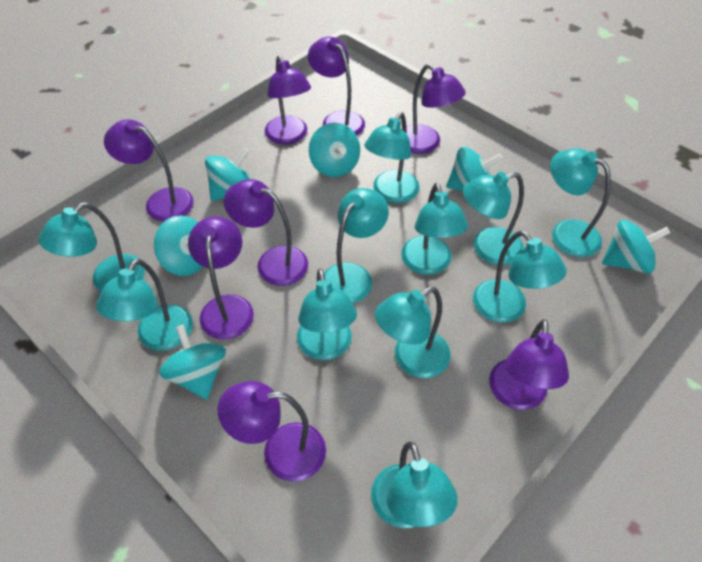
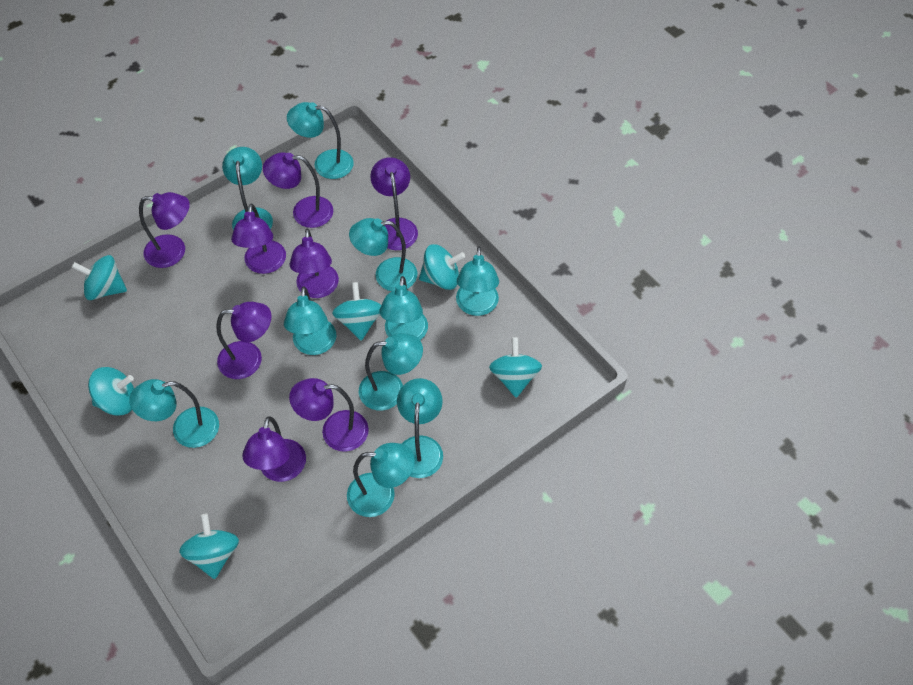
turquoise lamp: 11 -> 10

